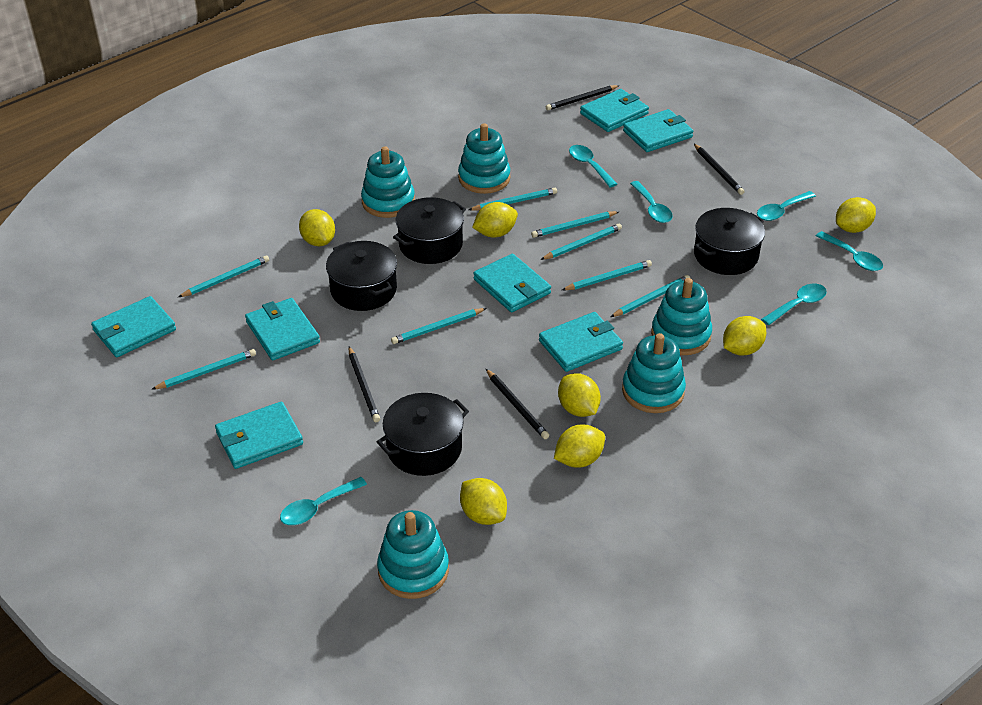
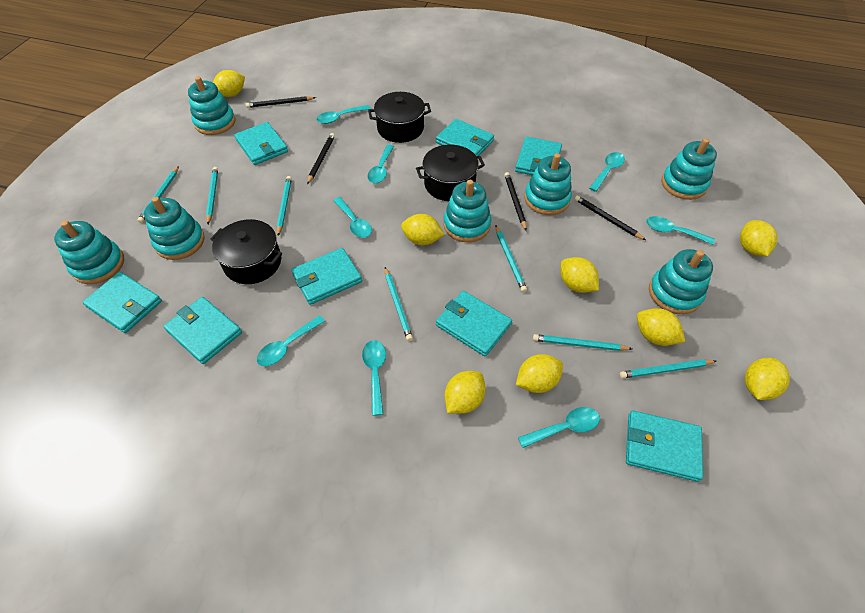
black pot: 4 -> 3
turquoise pencil: 8 -> 7
turquoise spoon: 6 -> 8
turquoise stacking toy: 5 -> 7
turquoise wallet: 7 -> 8
yellow lemon: 7 -> 8

